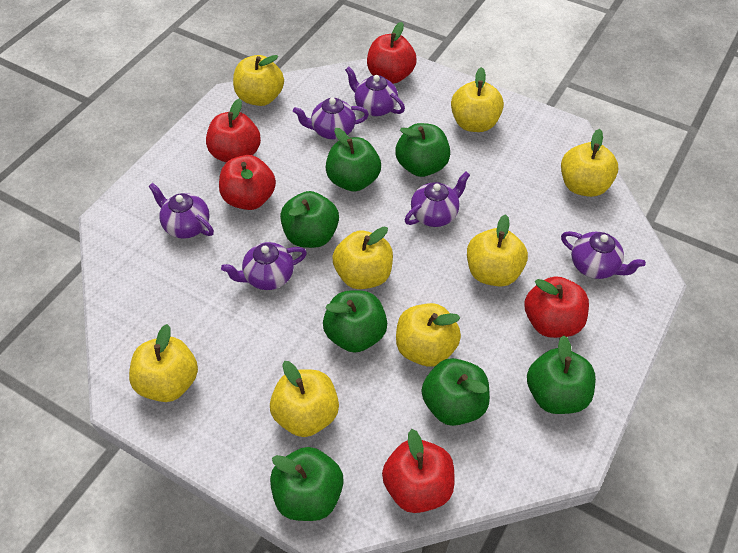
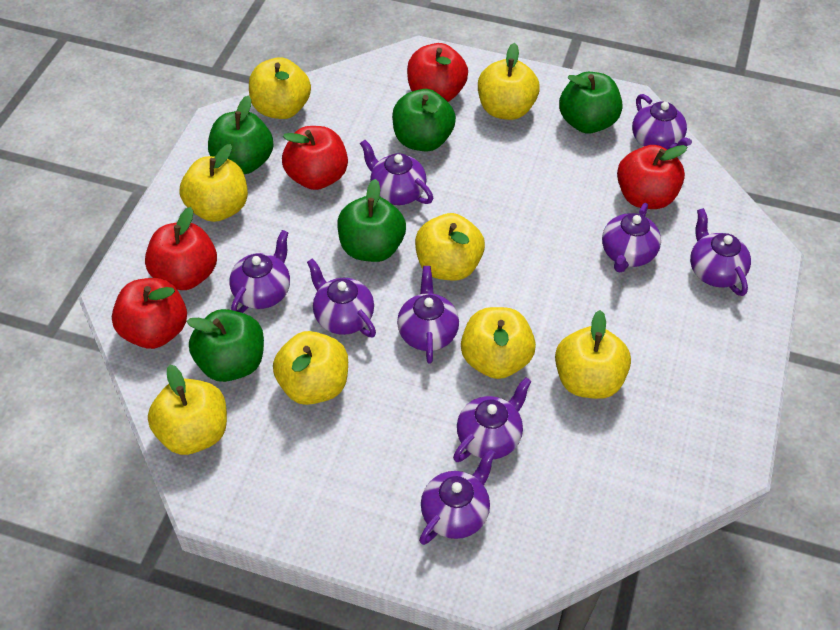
green apple: 7 -> 5
purple teapot: 6 -> 9

